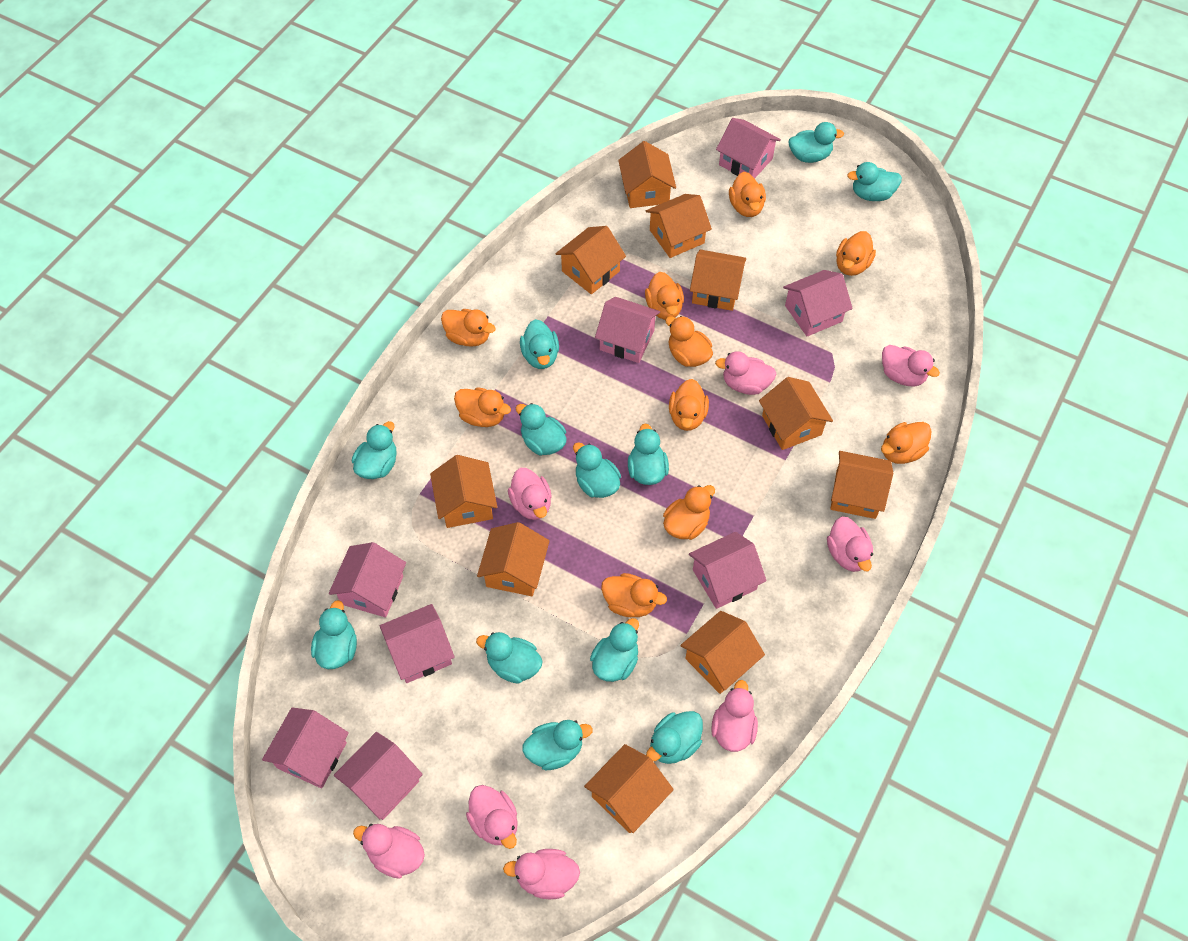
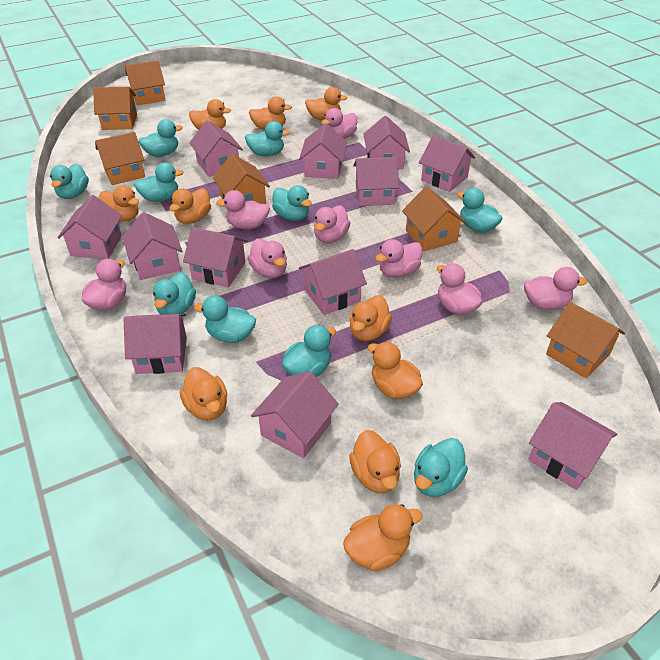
orange house: 10 -> 6
pink house: 8 -> 12
turquoise duck: 12 -> 10

